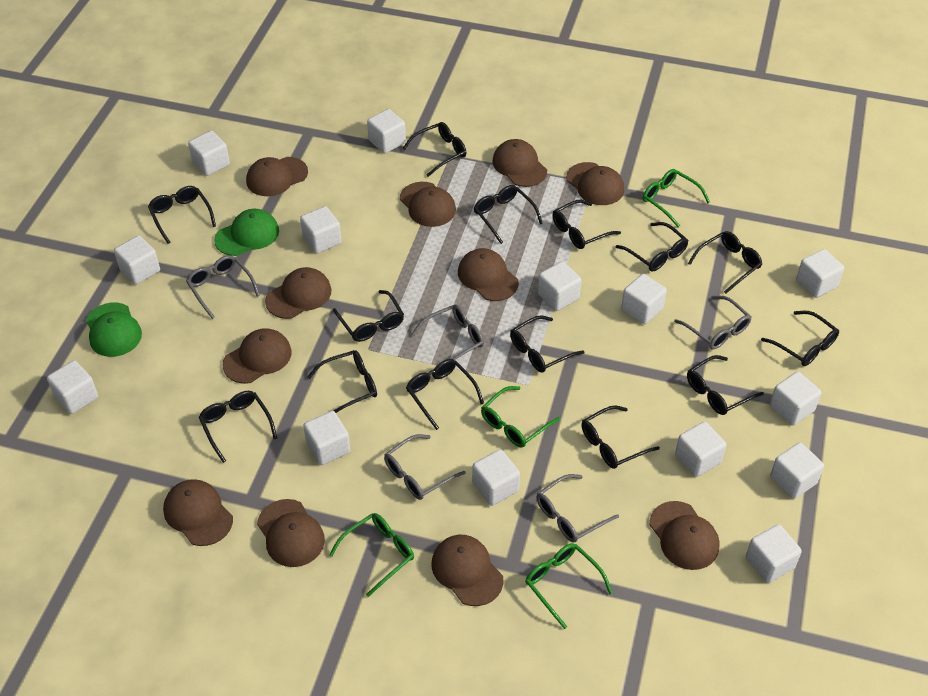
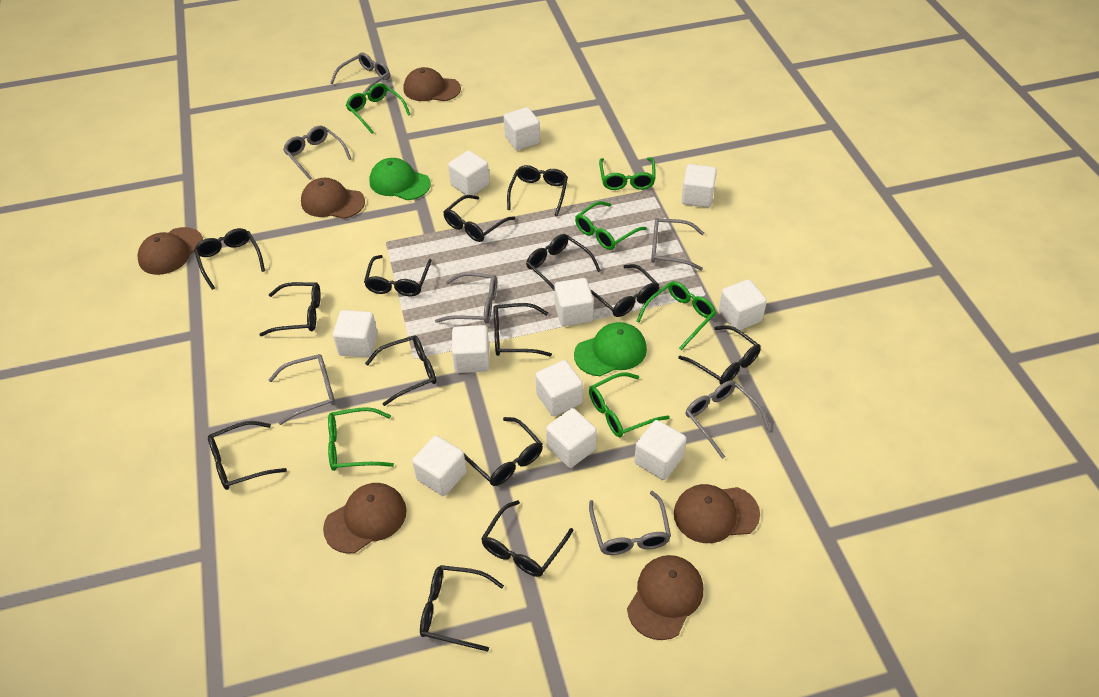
brown cap: 11 -> 6
green glasses: 4 -> 6
grey glasses: 5 -> 7
white cube: 14 -> 11

